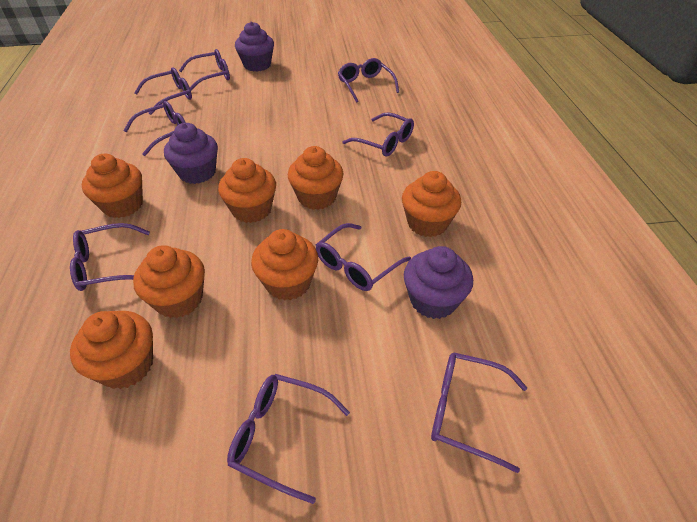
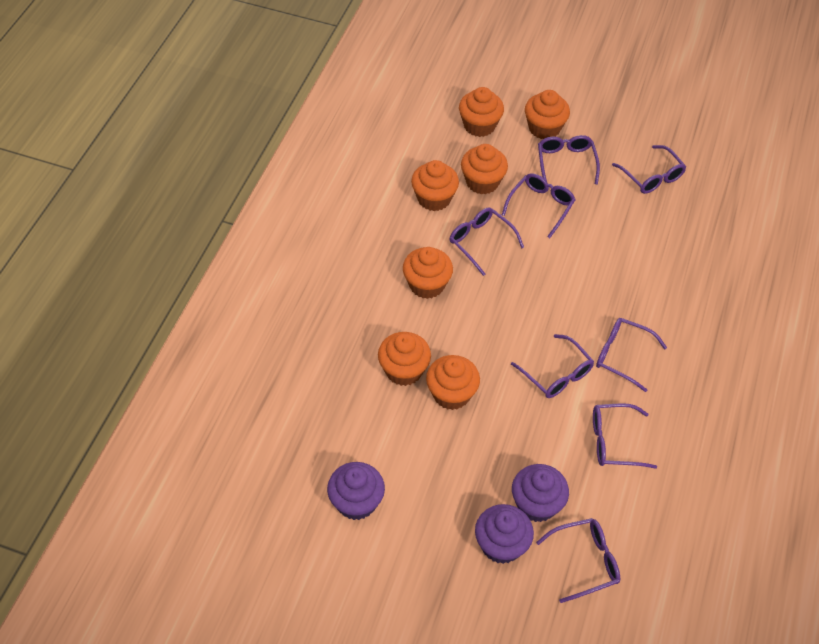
purple glasses: 9 -> 8

